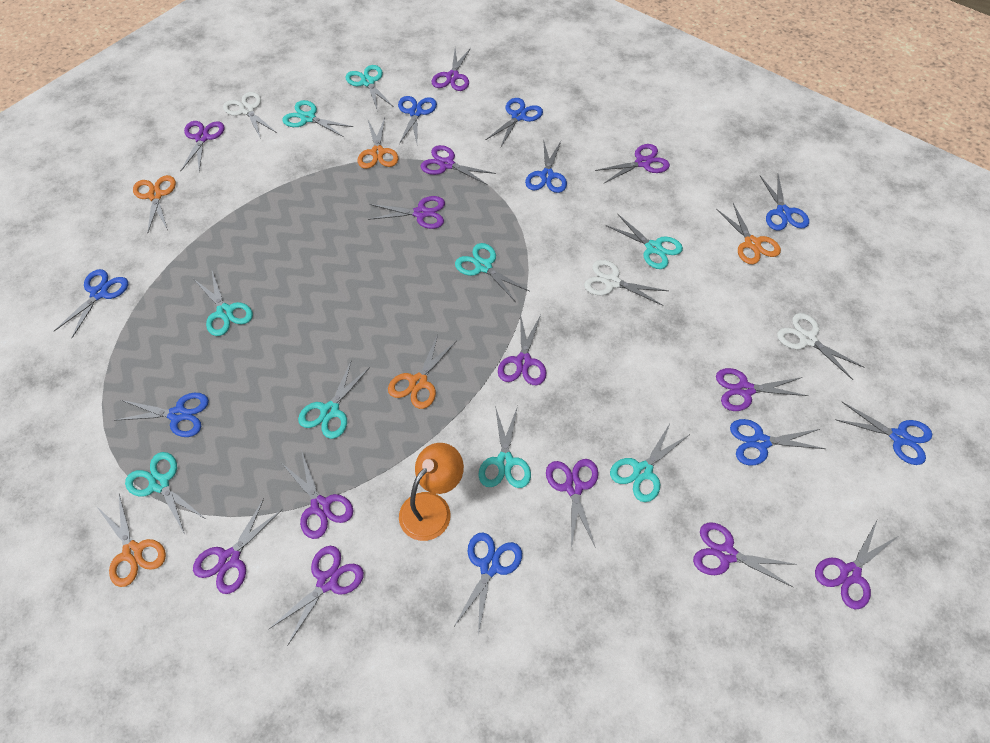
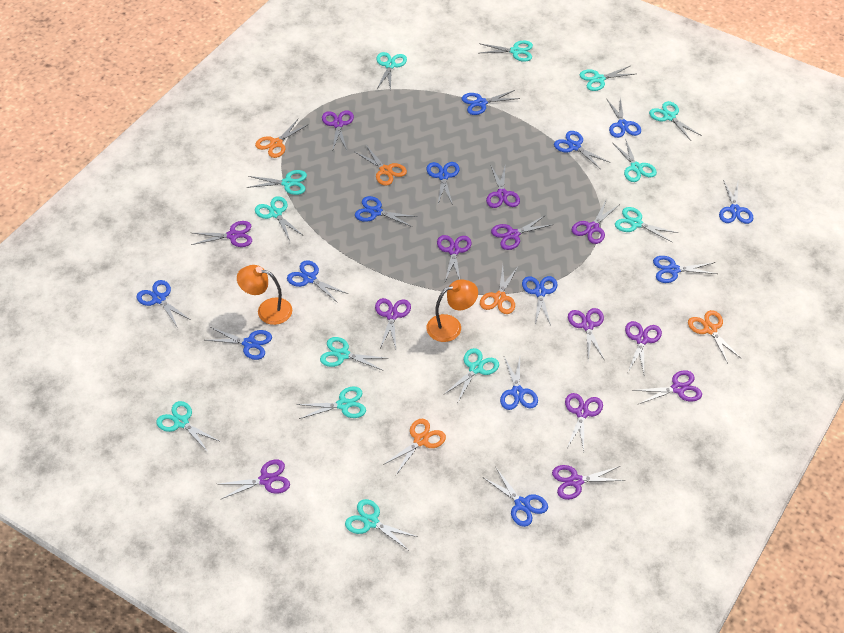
blue scissors: 9 -> 13
orange lamp: 1 -> 2
turquoise scissors: 9 -> 13
white scissors: 3 -> 0

